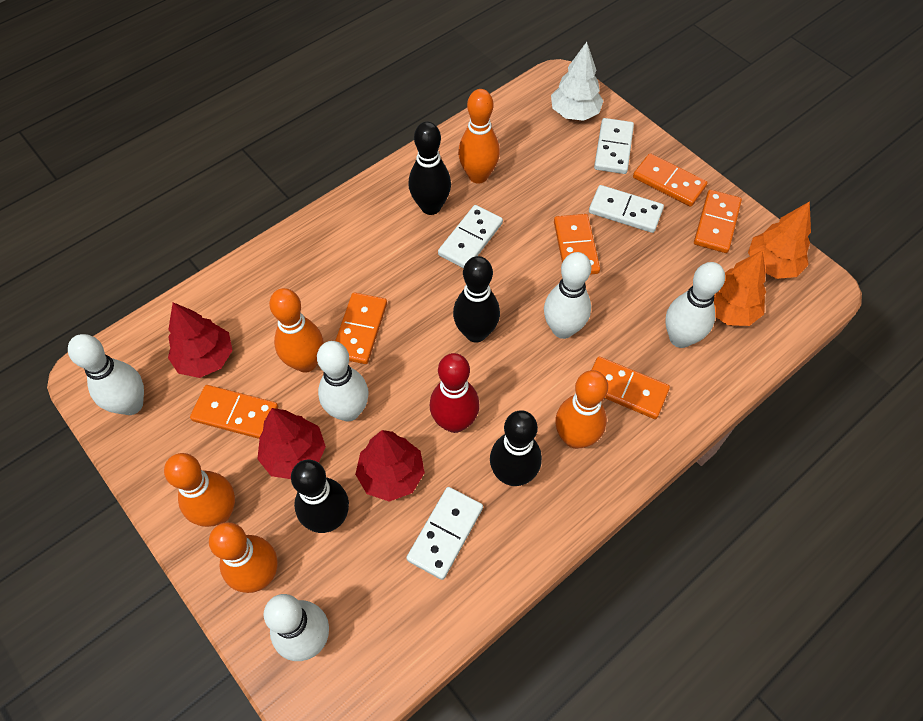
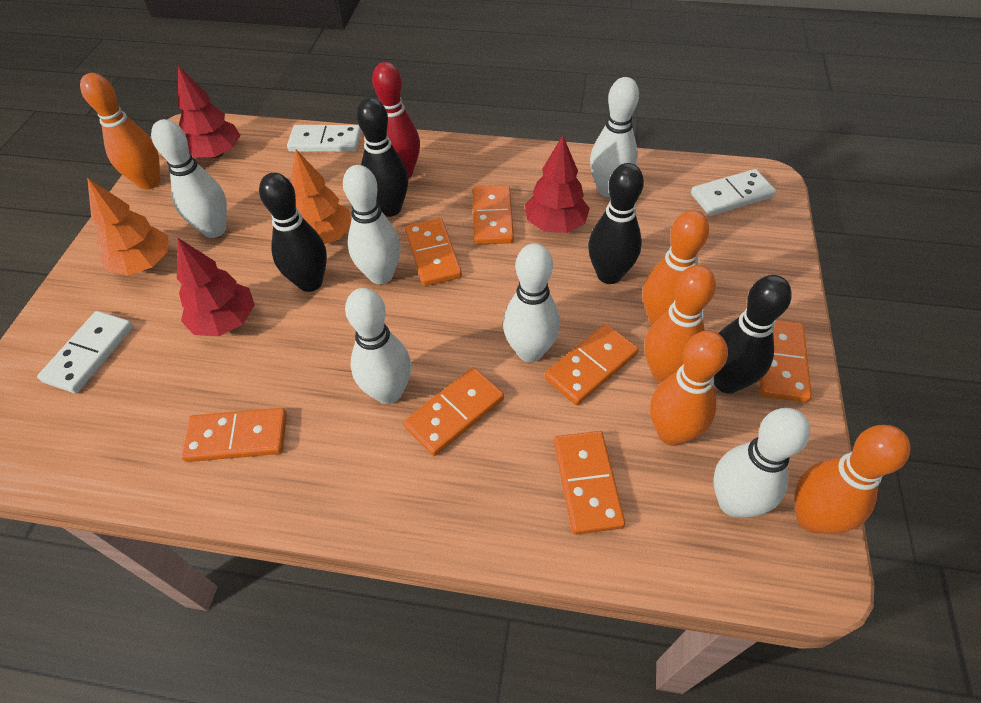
orange domino: 6 -> 7
white bowling pin: 5 -> 6
white domino: 4 -> 3
white tree: 1 -> 0

